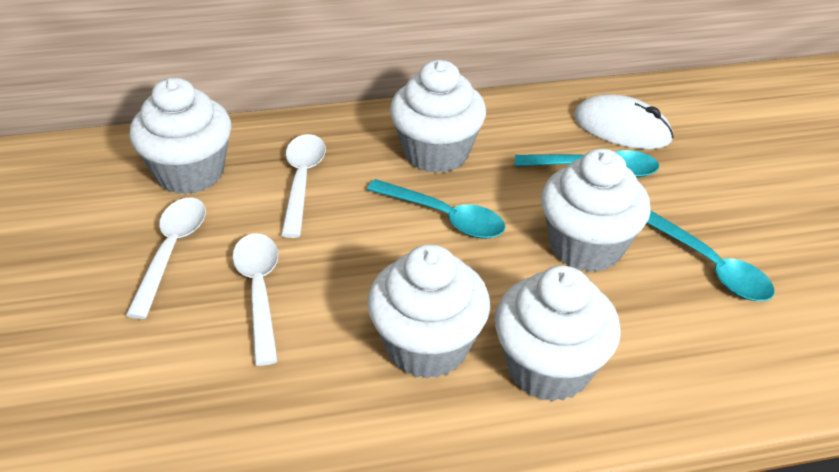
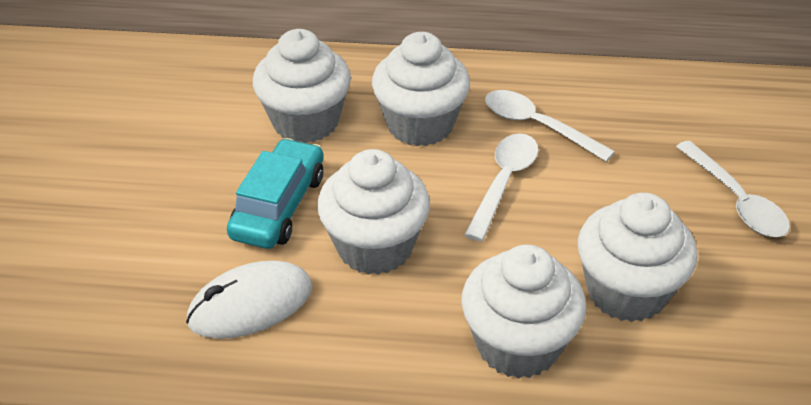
turquoise car: 0 -> 1
turquoise spoon: 3 -> 0

